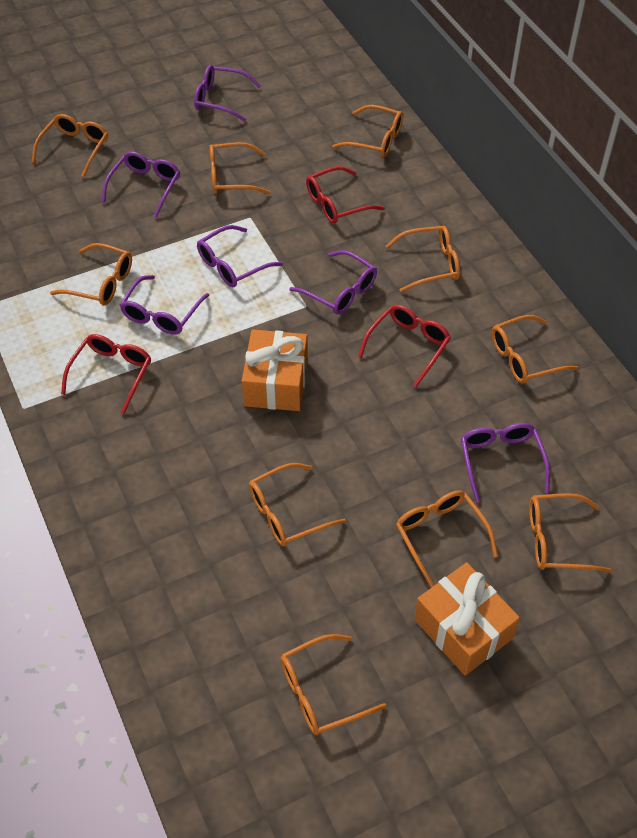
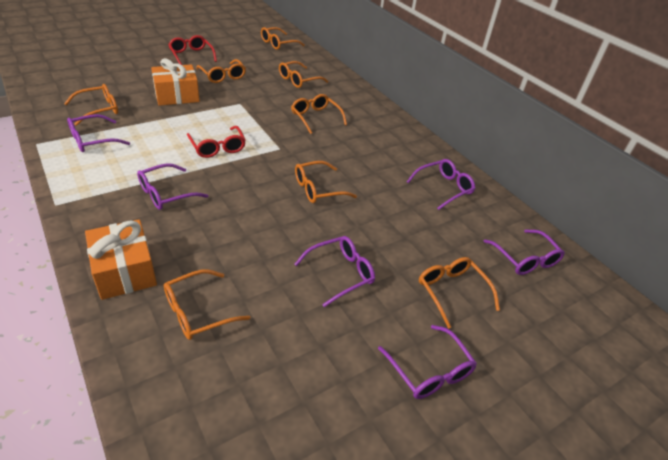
orange glasses: 10 -> 8
red glasses: 3 -> 2

